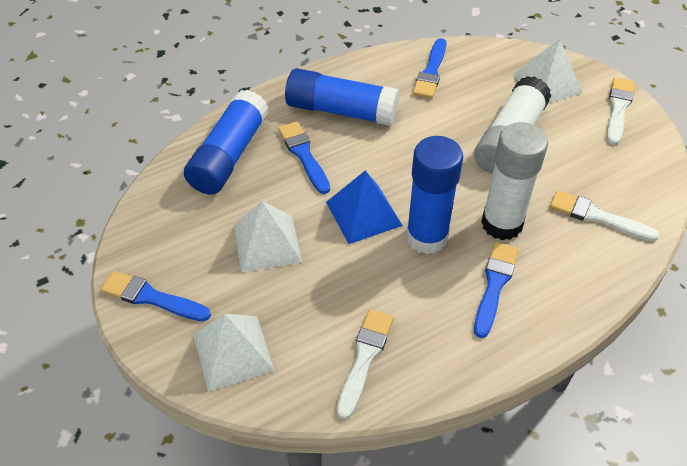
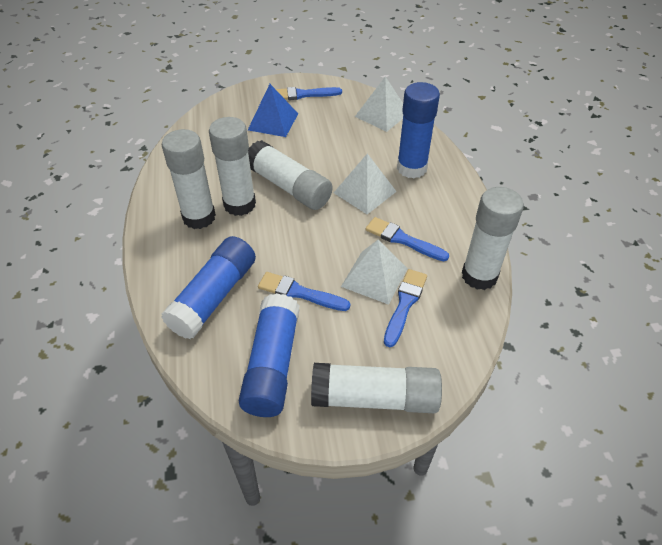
white brush: 3 -> 0
white glue stick: 2 -> 5

